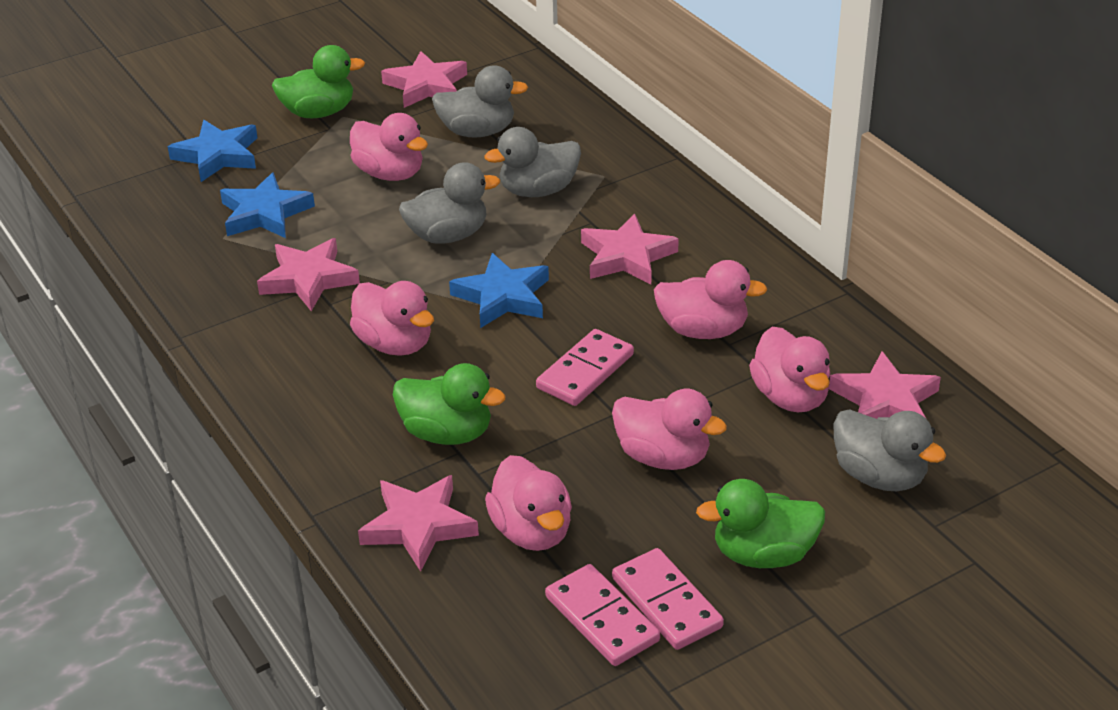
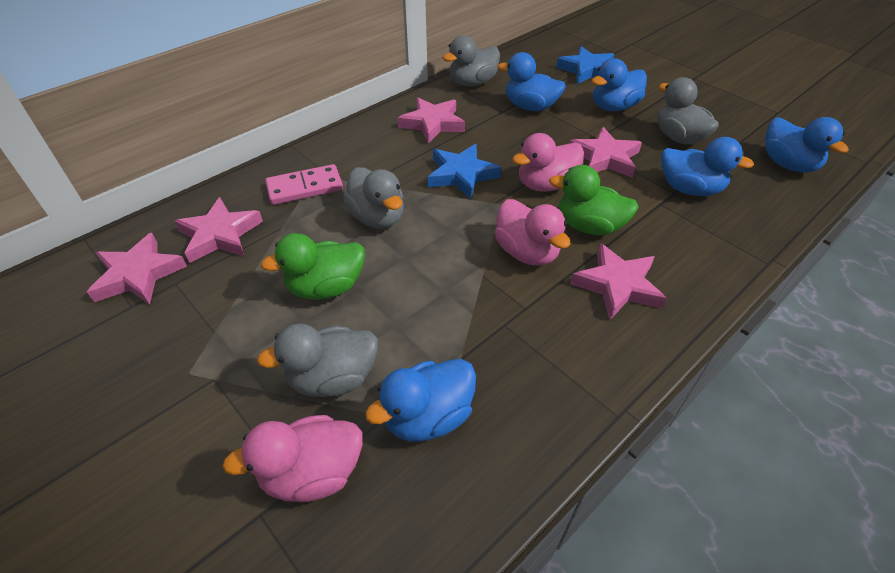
blue duck: 0 -> 5
blue star: 3 -> 2
green duck: 3 -> 2
pink domino: 3 -> 1
pink duck: 6 -> 3

